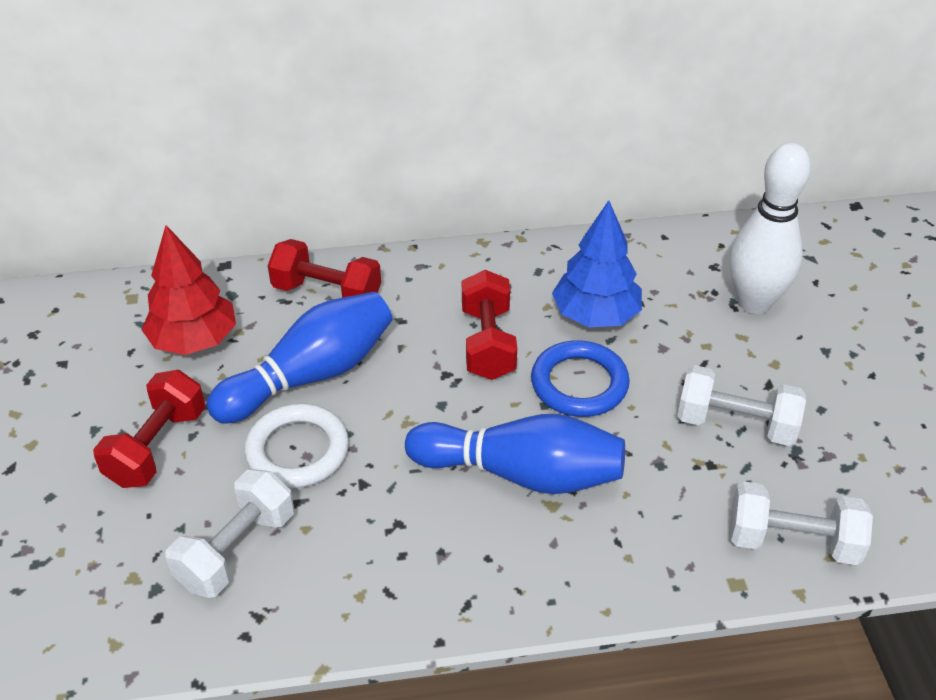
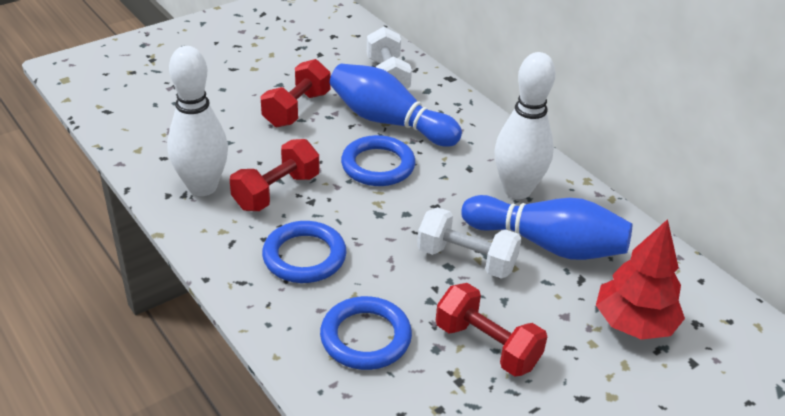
blue ring: 1 -> 3
blue tree: 1 -> 0
white bowling pin: 1 -> 2
white dumbbell: 3 -> 2
white ring: 1 -> 0

